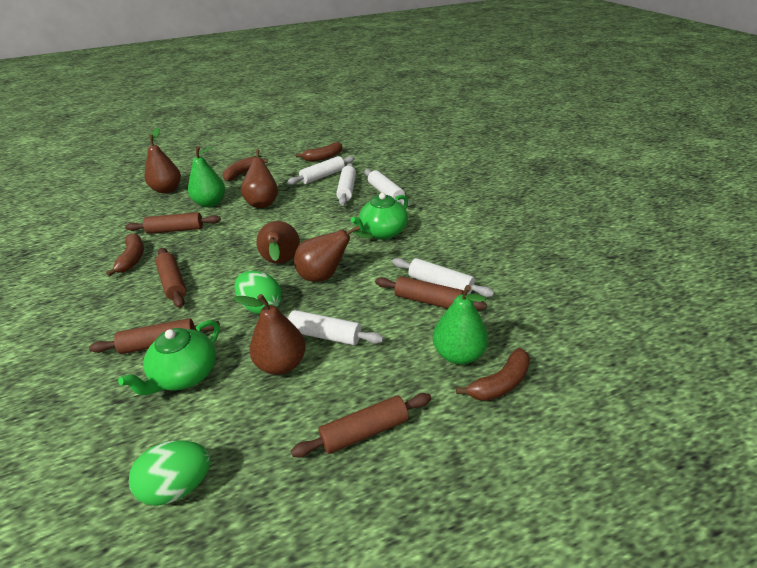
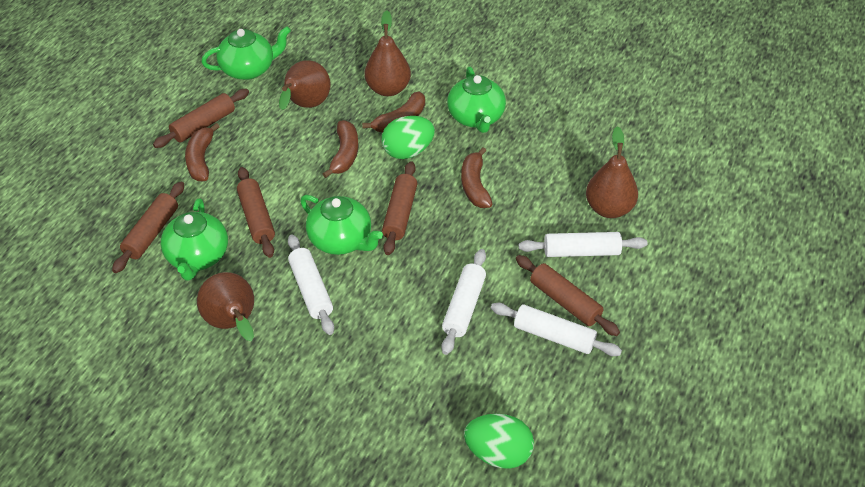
brown pear: 5 -> 4
green pear: 2 -> 0
green teapot: 2 -> 4
white rolling pin: 5 -> 4

